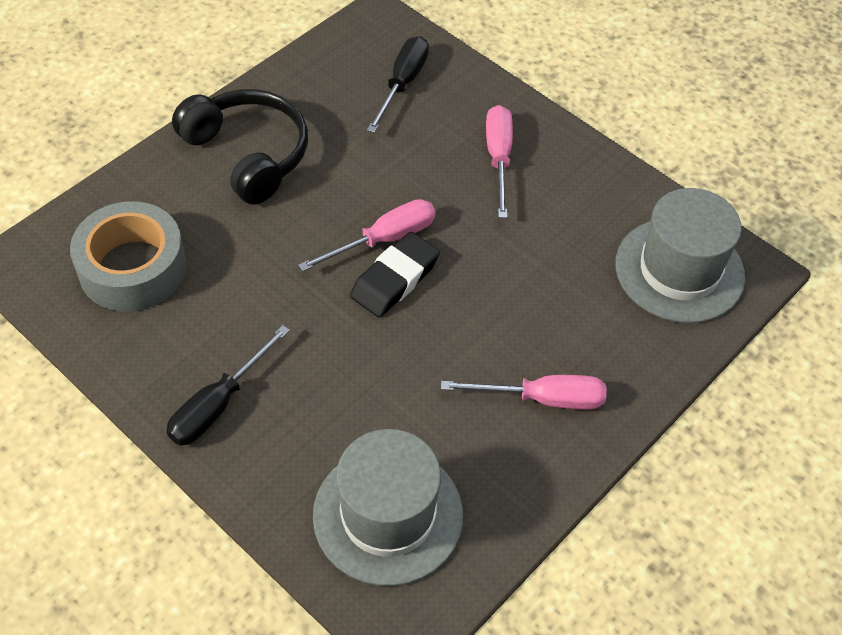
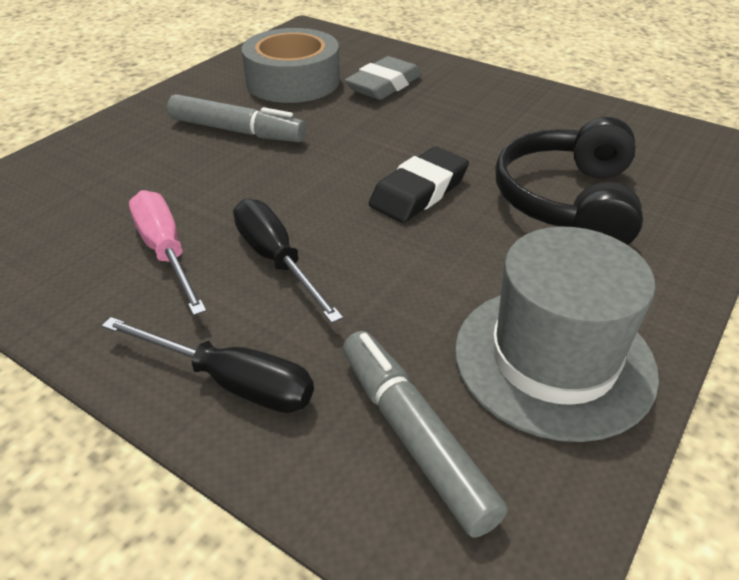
grey eraser: 0 -> 1
grey hat: 2 -> 1
grey marker: 0 -> 2
pink screwdriver: 3 -> 1

